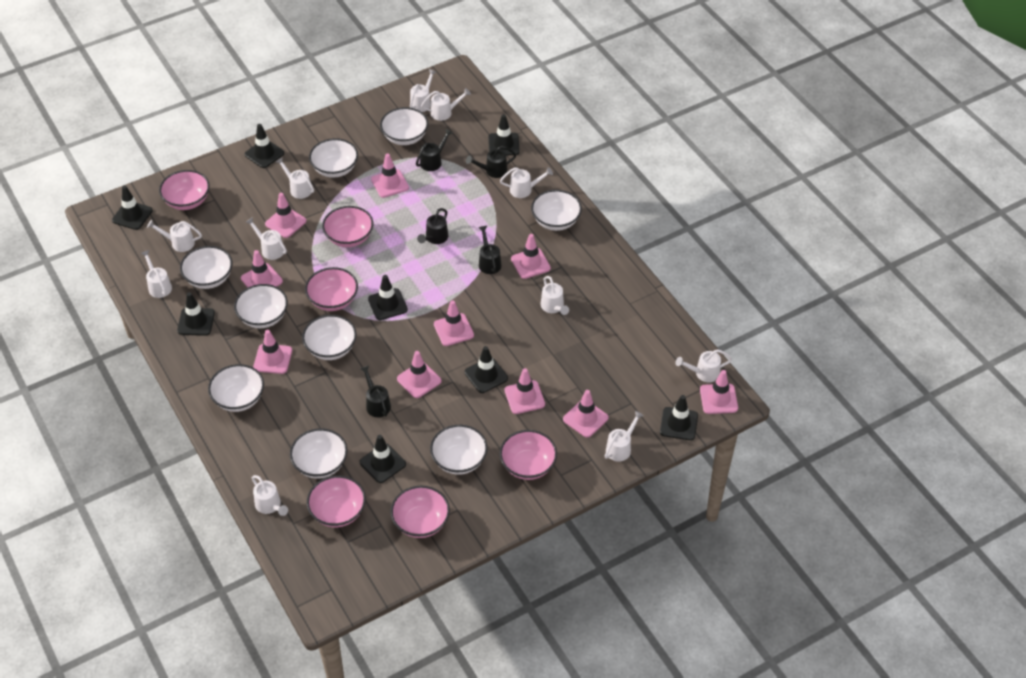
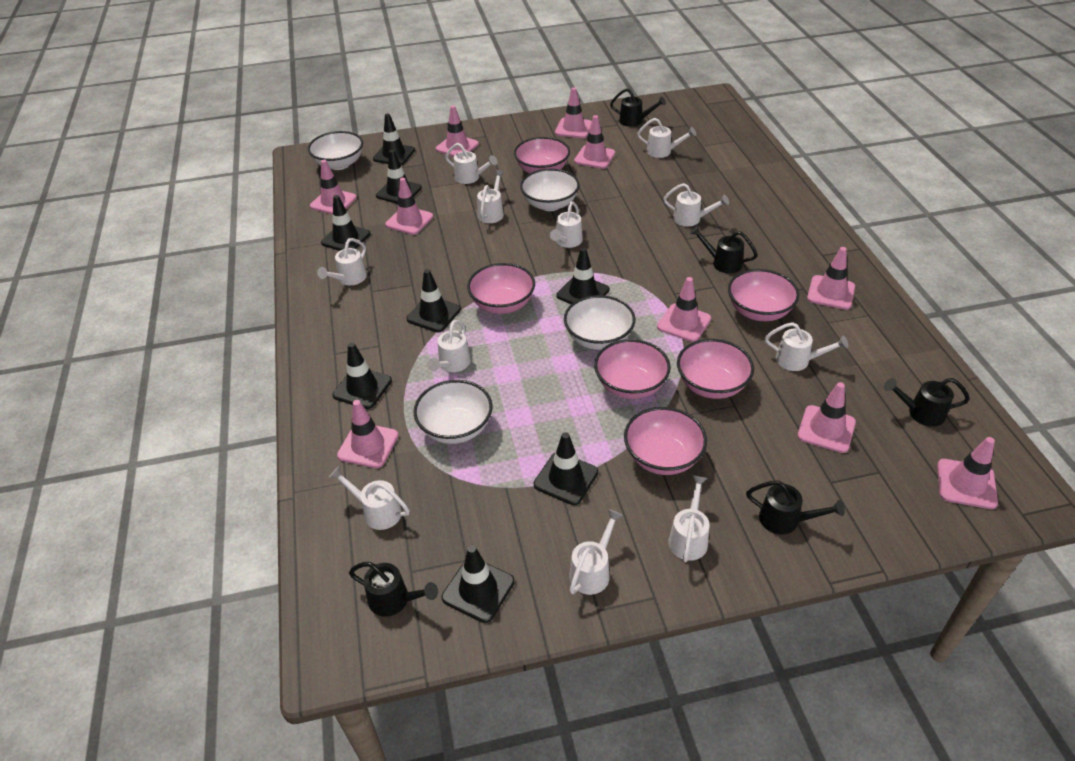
white bowl: 9 -> 4

